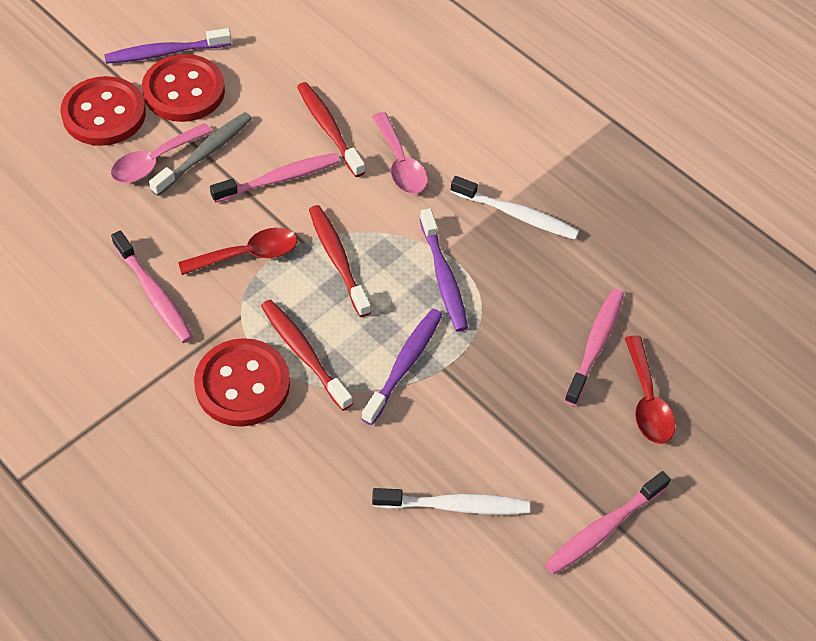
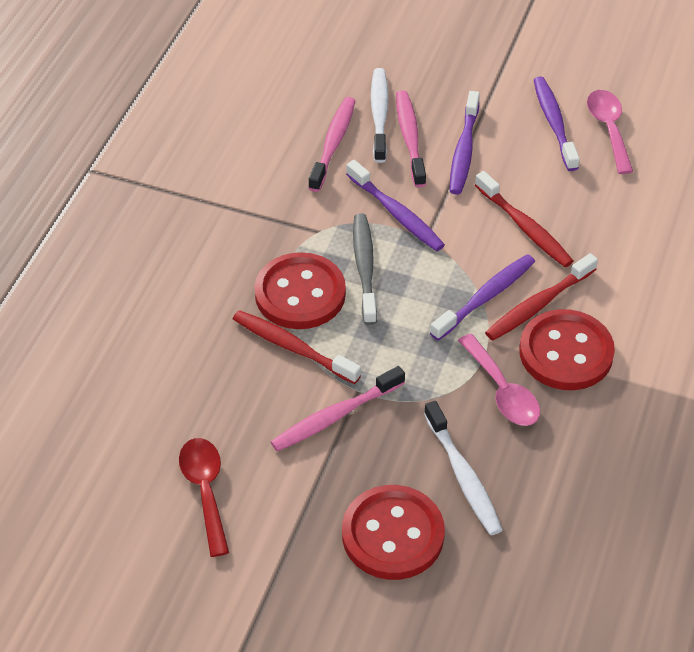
pink toothbrush: 4 -> 3
purple toothbrush: 3 -> 4
red spoon: 2 -> 1

